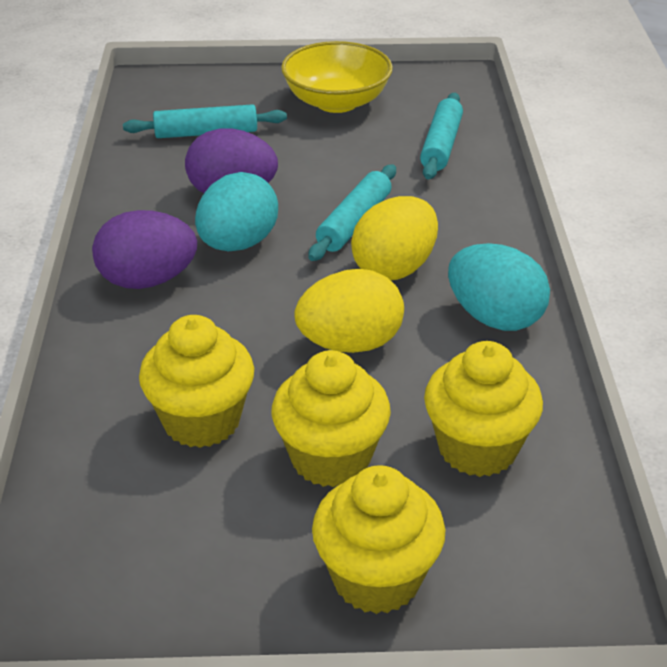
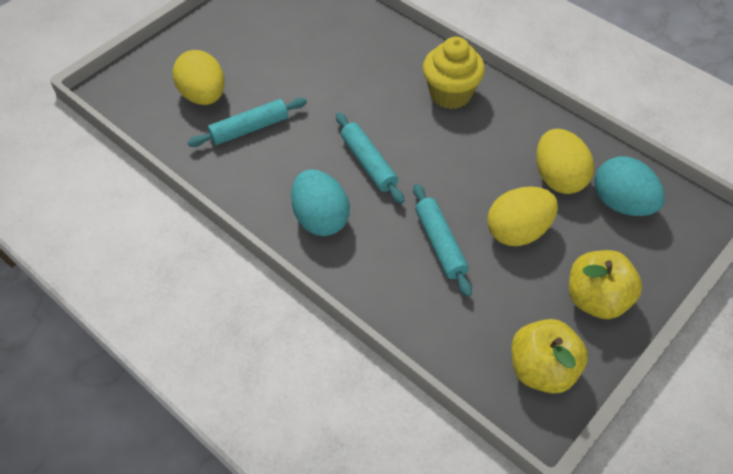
purple egg: 2 -> 0
yellow apple: 0 -> 2
yellow bowl: 1 -> 0
yellow cupcake: 4 -> 1
yellow egg: 2 -> 3

